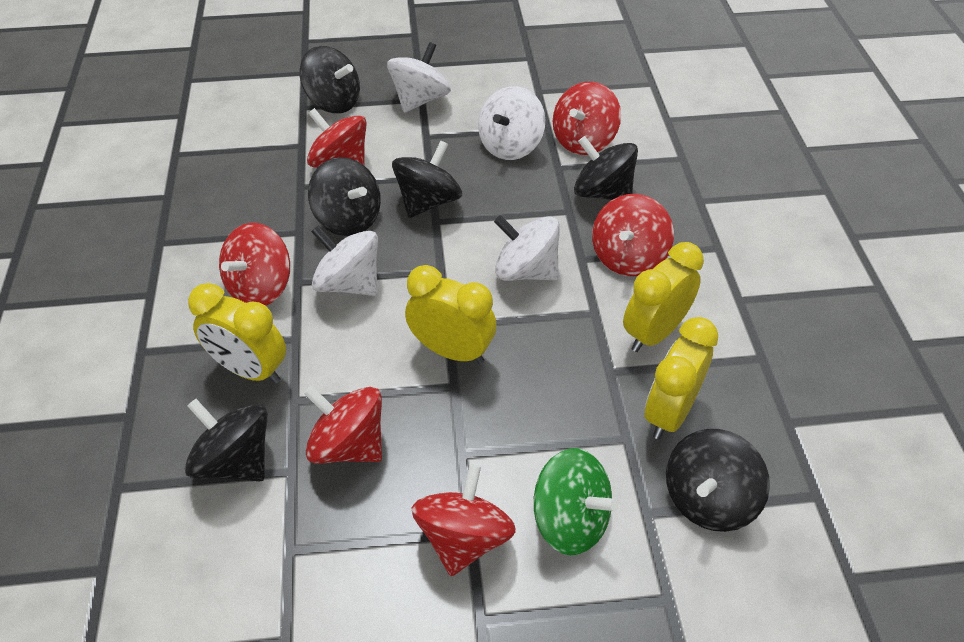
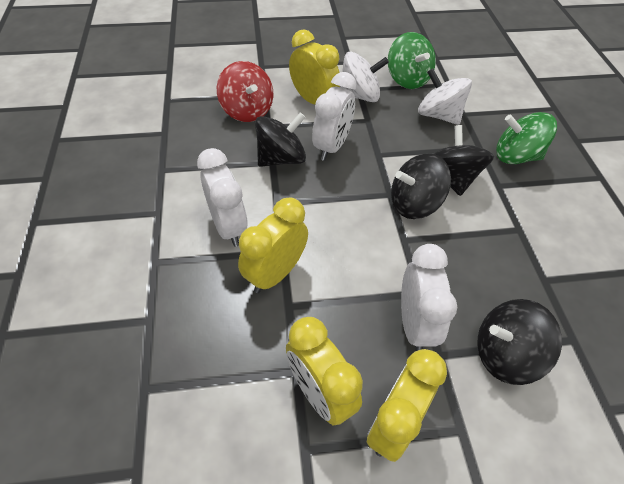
black spinning top: 6 -> 4
green spinning top: 1 -> 2
red spinning top: 6 -> 1
white clock: 0 -> 3
white spinning top: 4 -> 2

